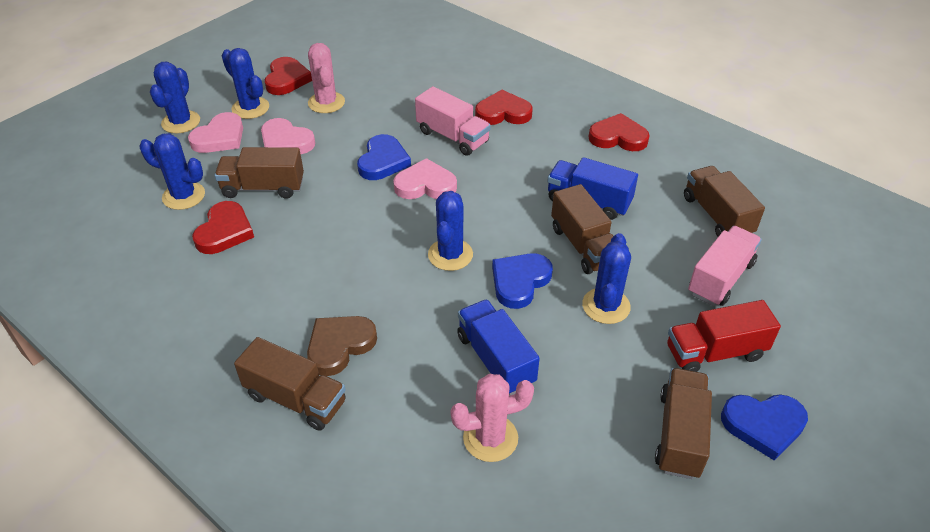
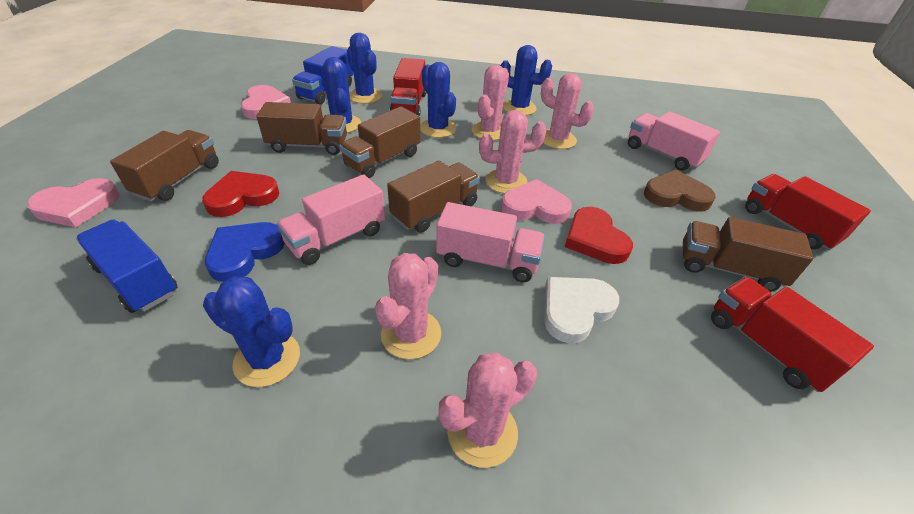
blue heart: 3 -> 1
pink cactus: 2 -> 5
pink truck: 2 -> 3
red heart: 4 -> 2
red truck: 1 -> 3
white heart: 0 -> 1

